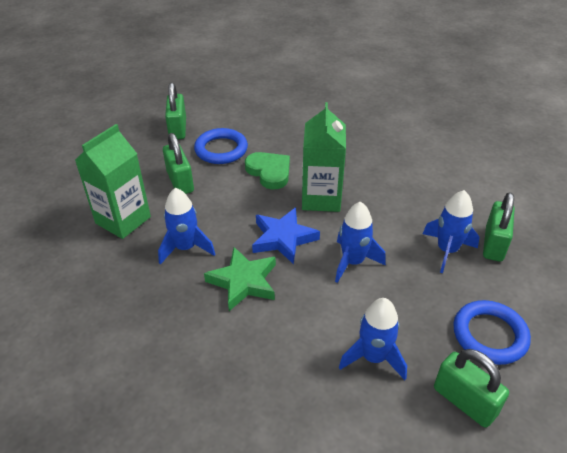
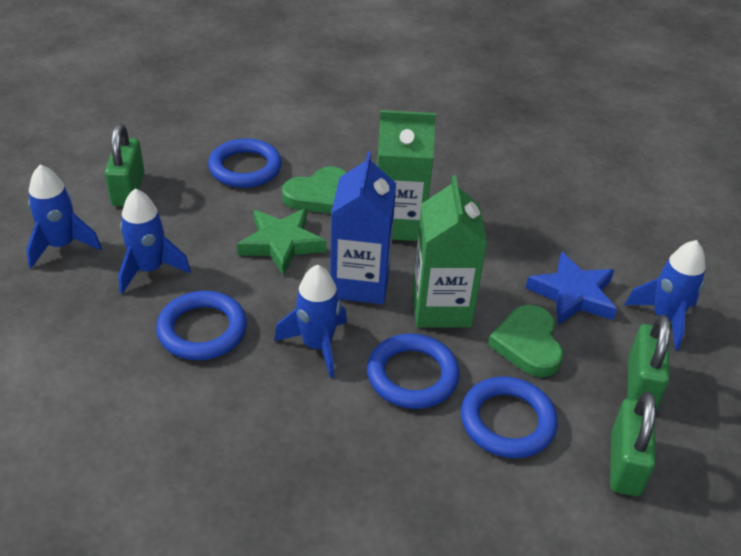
blue carton: 0 -> 1
blue ring: 2 -> 4
green heart: 1 -> 2
green padlock: 4 -> 3

